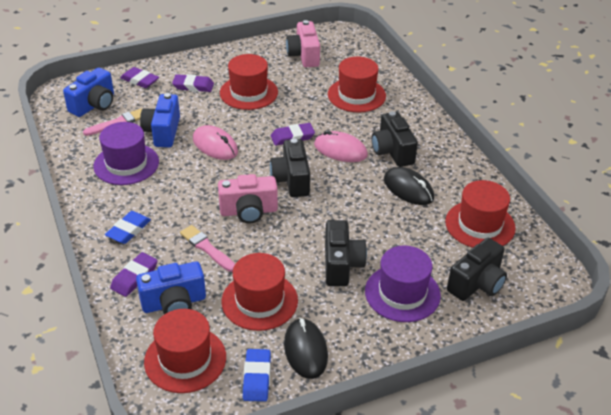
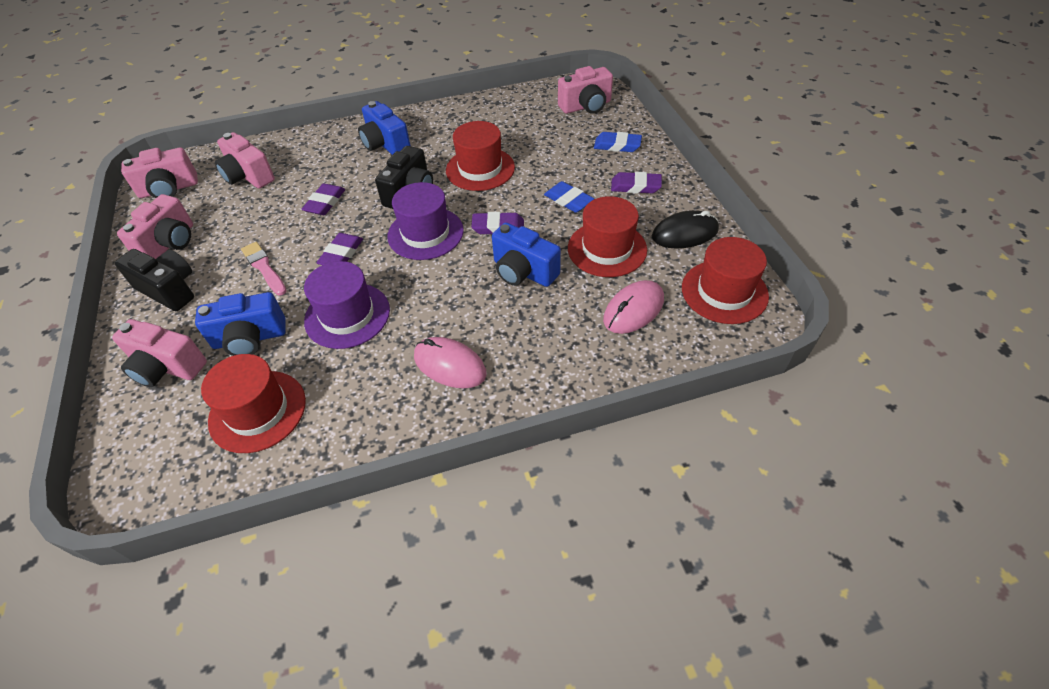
black camera: 4 -> 2
black mouse: 2 -> 1
pink brush: 2 -> 1
pink camera: 2 -> 5
red hat: 5 -> 4

